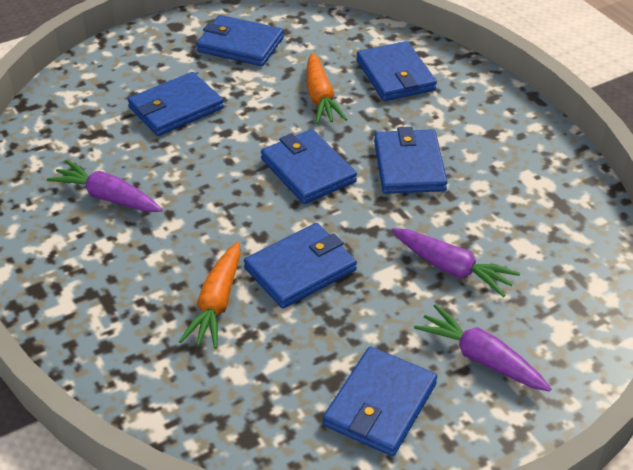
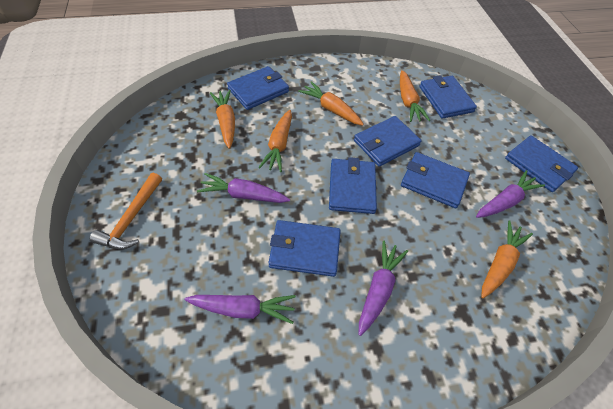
orange carrot: 2 -> 5
orange hammer: 0 -> 1
purple carrot: 3 -> 4

